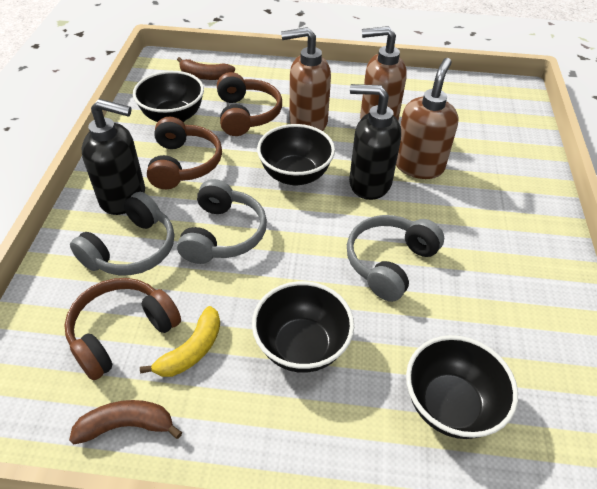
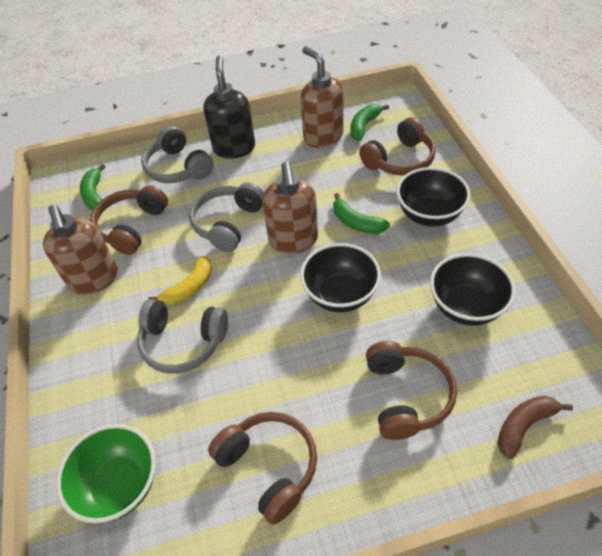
black bowl: 4 -> 3
black soap dispenser: 2 -> 1
brown banana: 2 -> 1
brown headphones: 3 -> 4
green banana: 0 -> 3
green bowl: 0 -> 1

